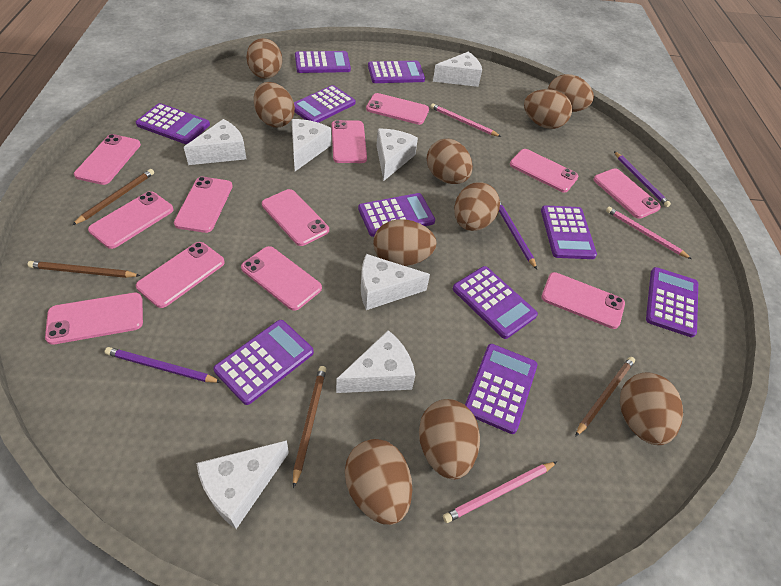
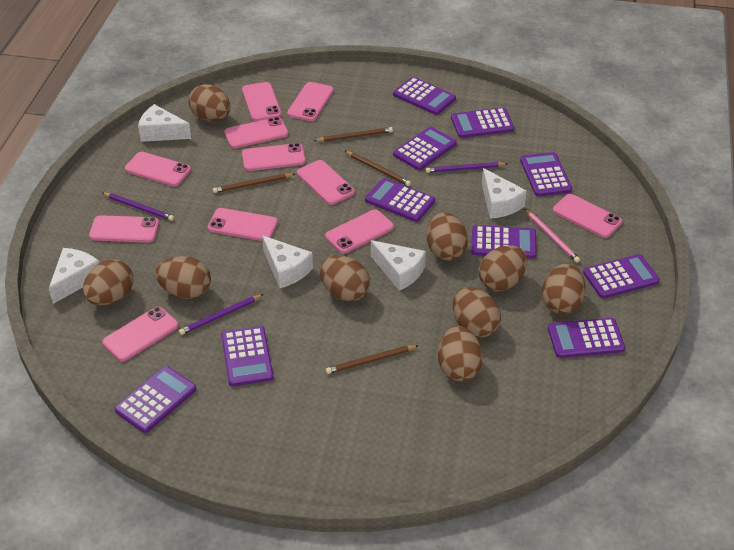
brown egg: 10 -> 9
pink pencil: 3 -> 1
pink phone: 12 -> 11
white cheese: 7 -> 5

